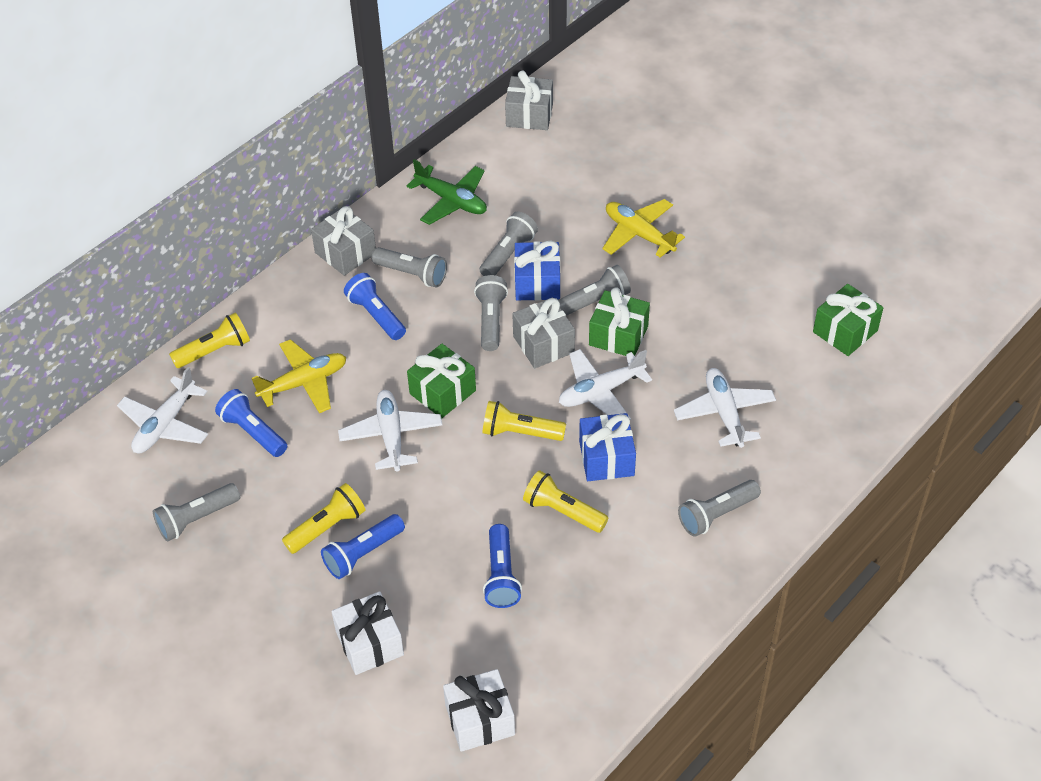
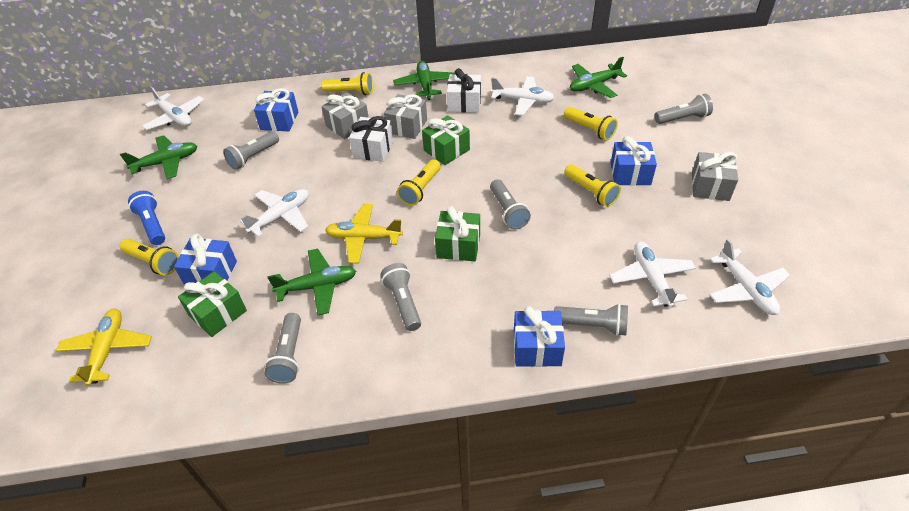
blue flashlight: 4 -> 1
blue gift: 2 -> 4
green plane: 1 -> 4
white plane: 4 -> 5
yellow flashlight: 4 -> 5

